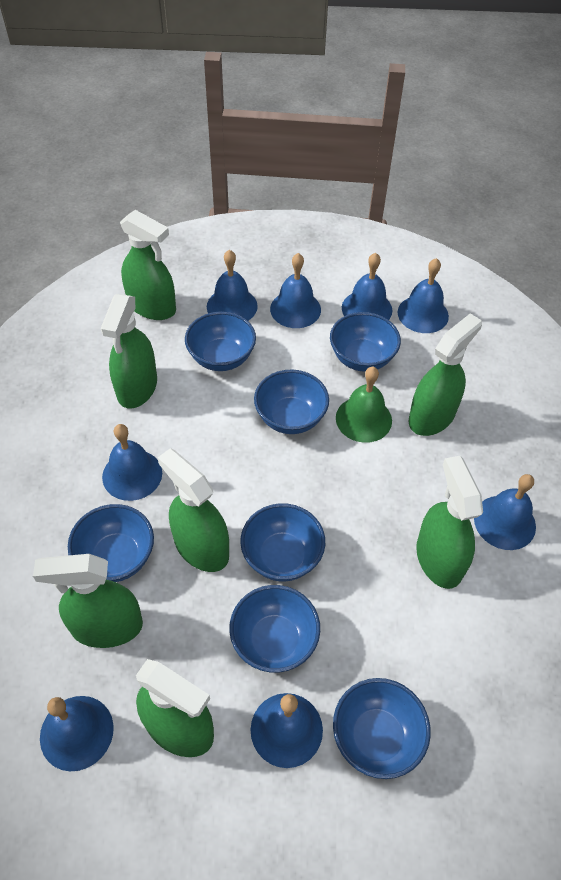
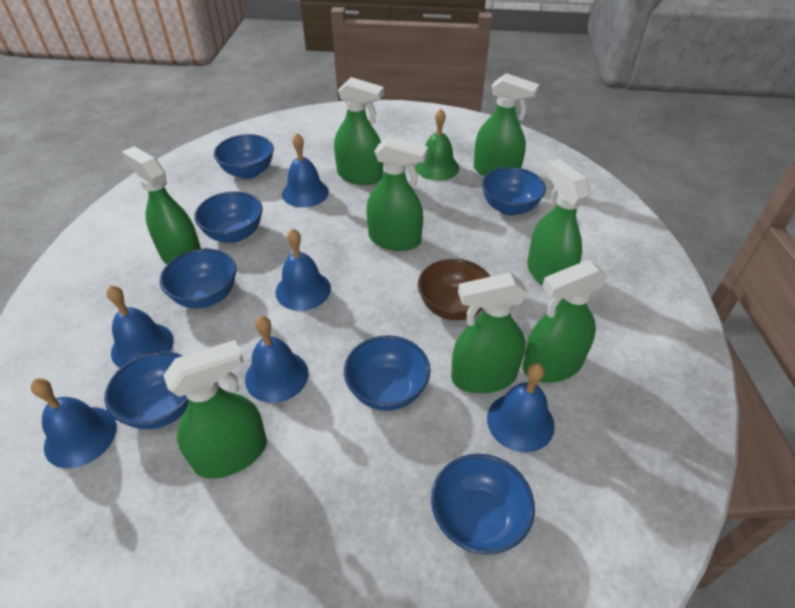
blue bell: 8 -> 6
brown bowl: 0 -> 1
green spray bottle: 7 -> 8

